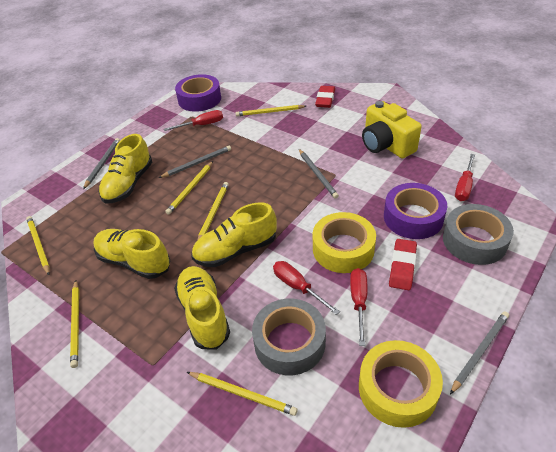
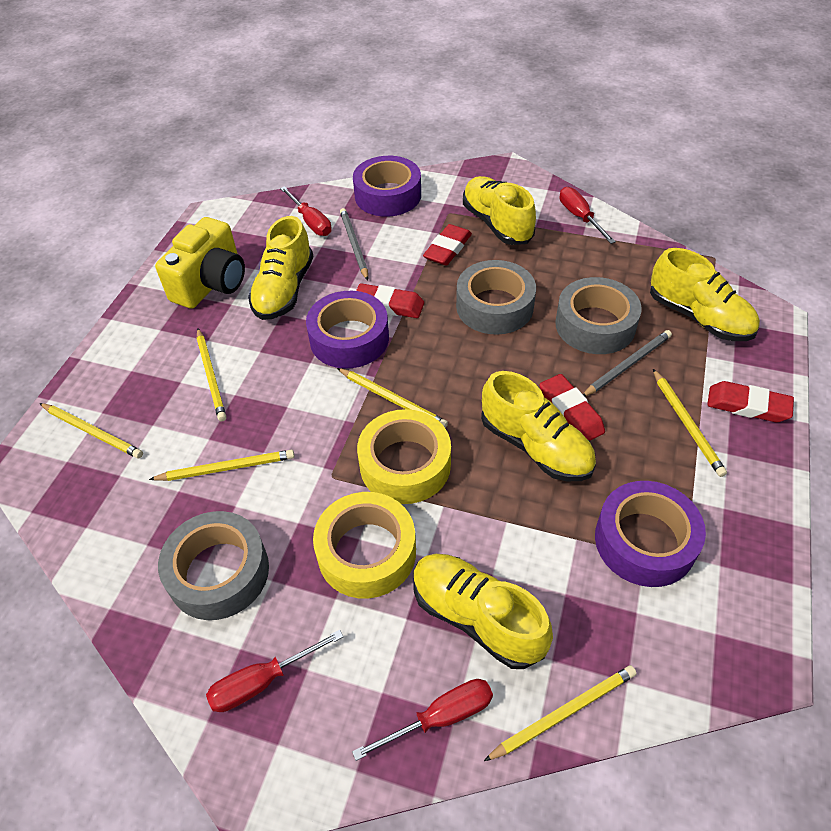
grey pencil: 4 -> 2
grey tape: 2 -> 3
purple tape: 2 -> 3
red eraser: 2 -> 4
yellow shoe: 4 -> 5

